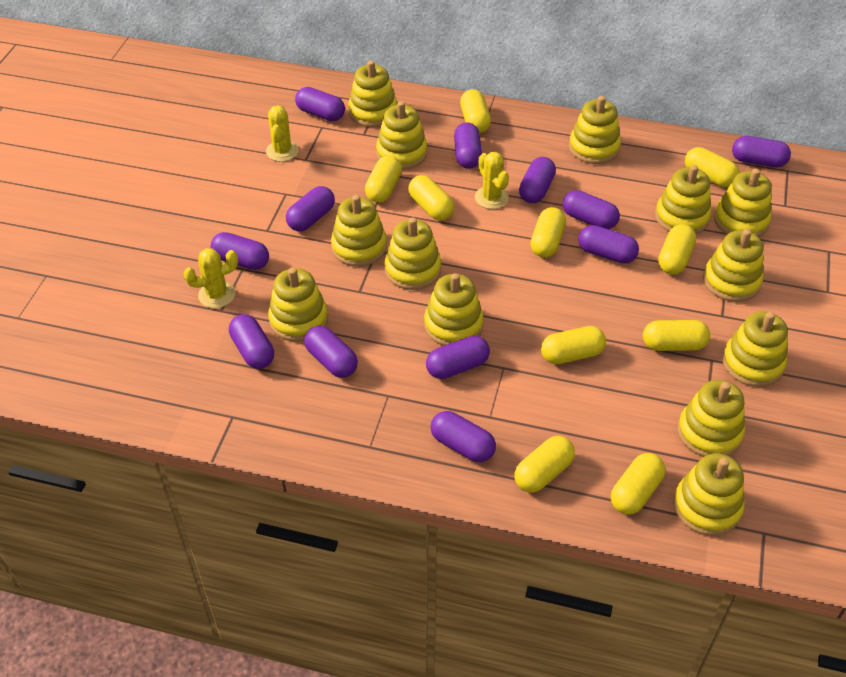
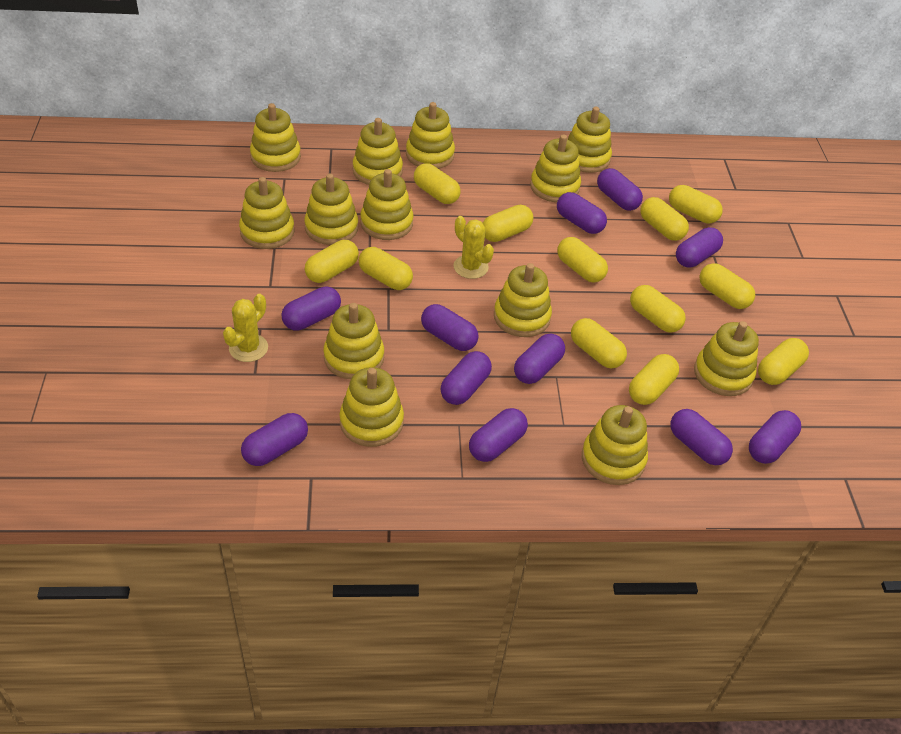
purple capsule: 12 -> 11
yellow cactus: 3 -> 2
yellow capsule: 10 -> 12

